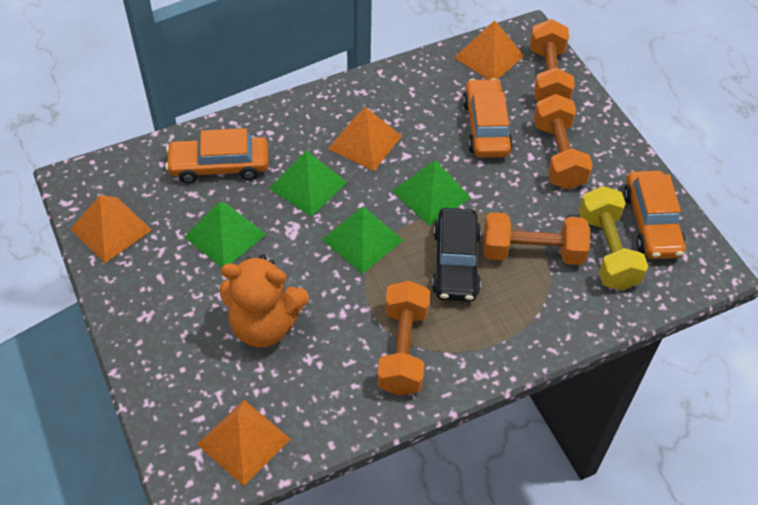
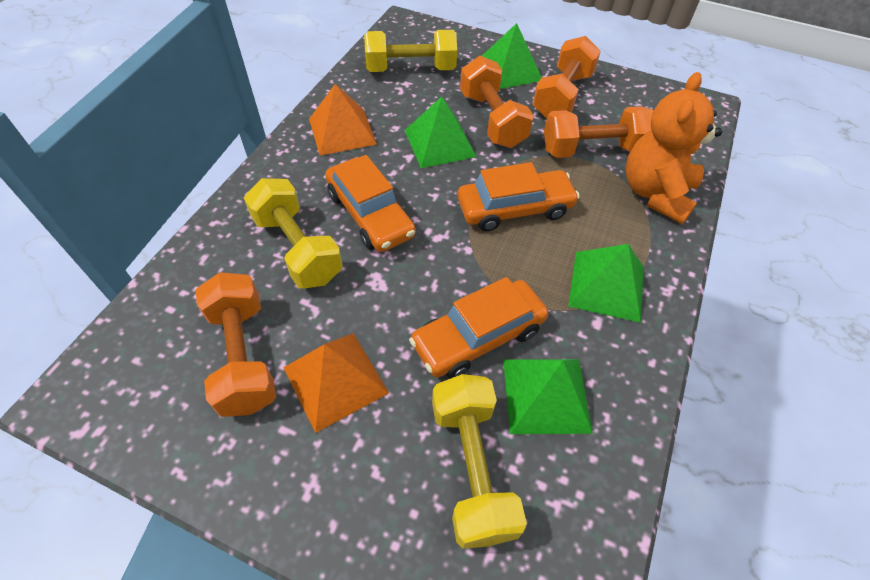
black car: 1 -> 0
orange pyramid: 4 -> 2
yellow dumbbell: 1 -> 3

